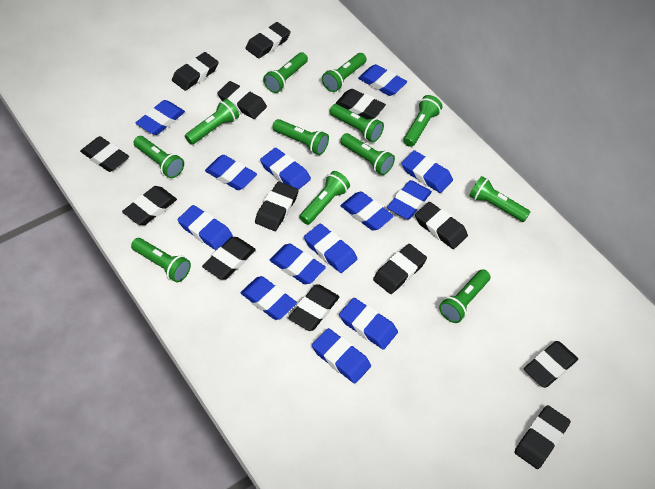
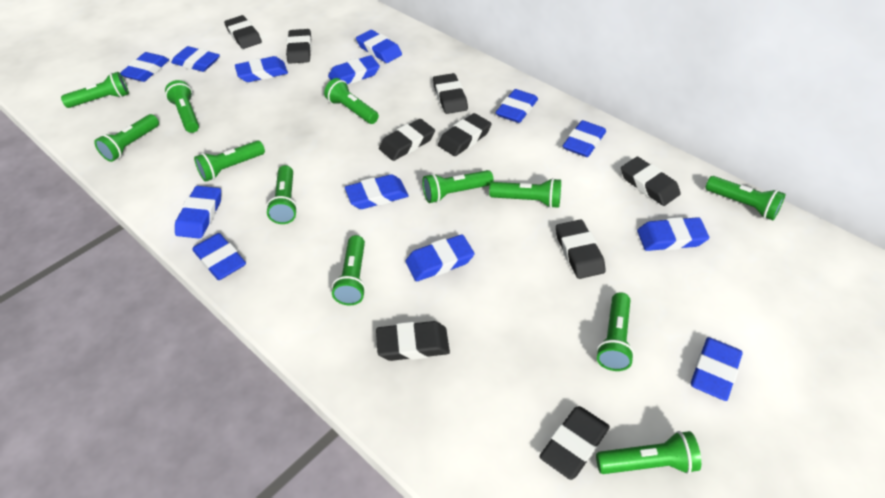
black eraser: 13 -> 9

